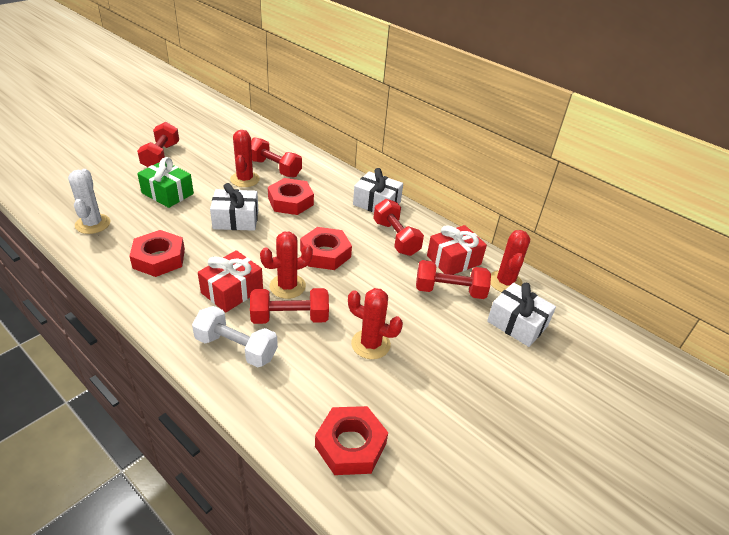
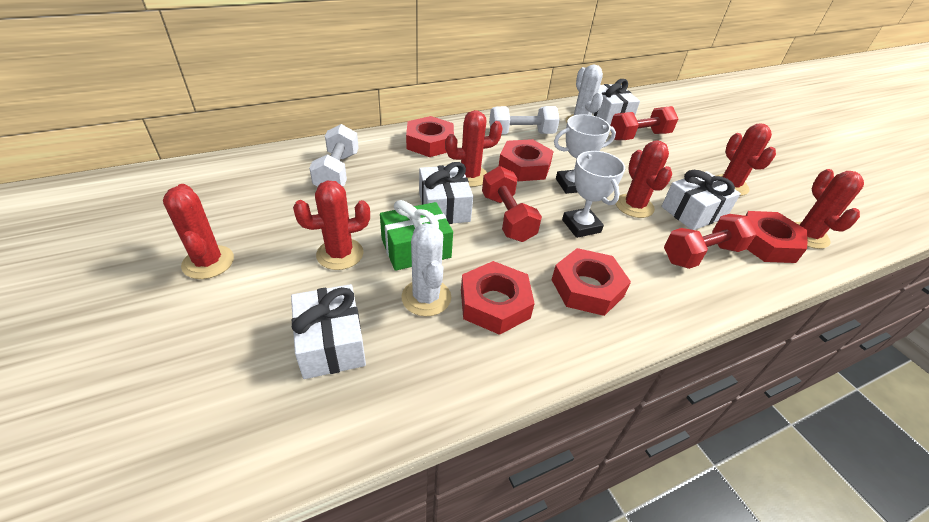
red cactus: 4 -> 6
red dumbbell: 5 -> 3
red gift: 2 -> 0
red nut: 4 -> 5
white cactus: 1 -> 2
white dumbbell: 1 -> 2
white gift: 3 -> 4
white trophy: 0 -> 2

